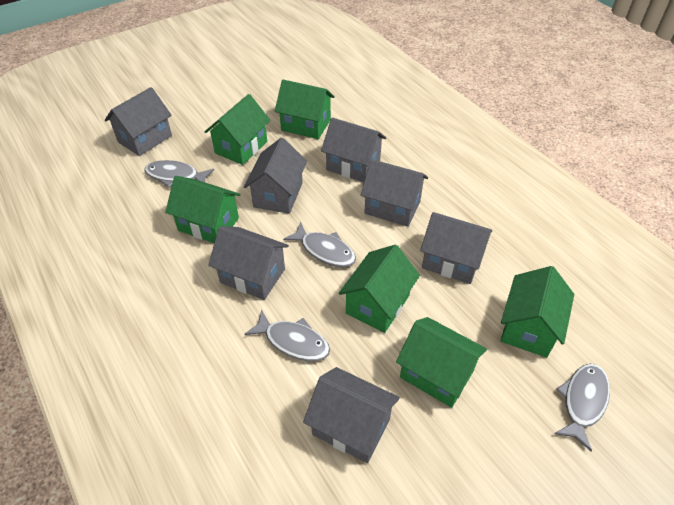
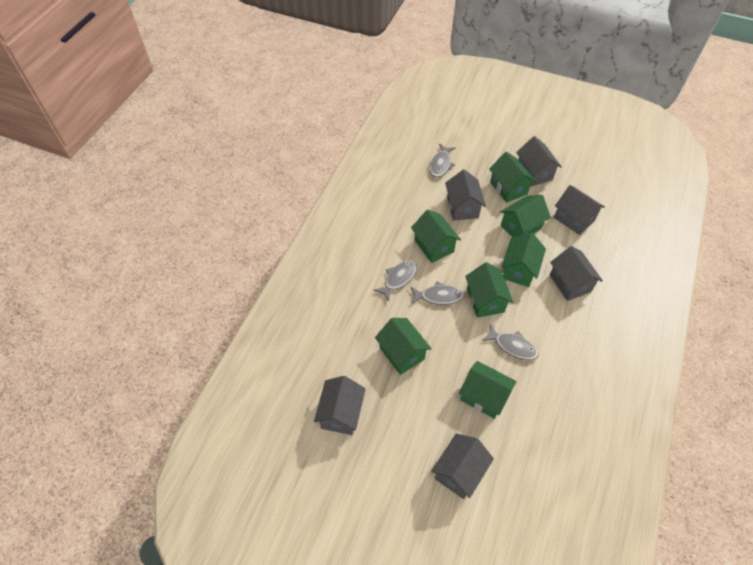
green house: 6 -> 7
grey house: 7 -> 6

